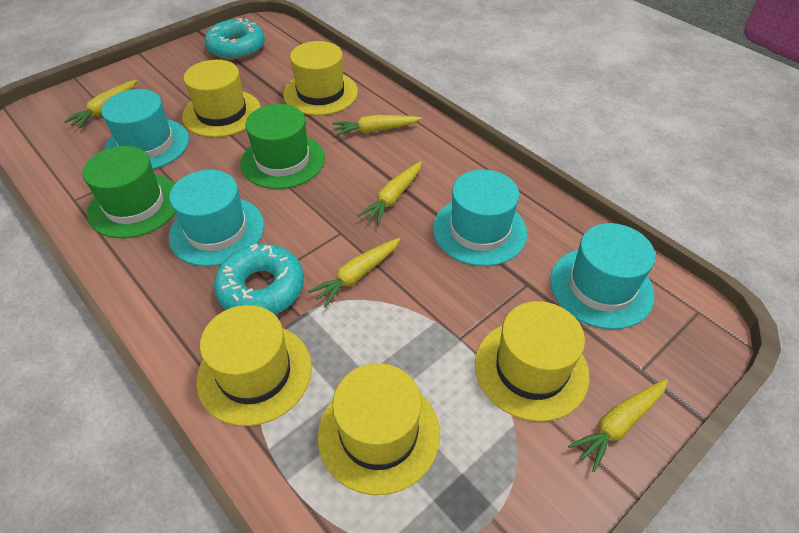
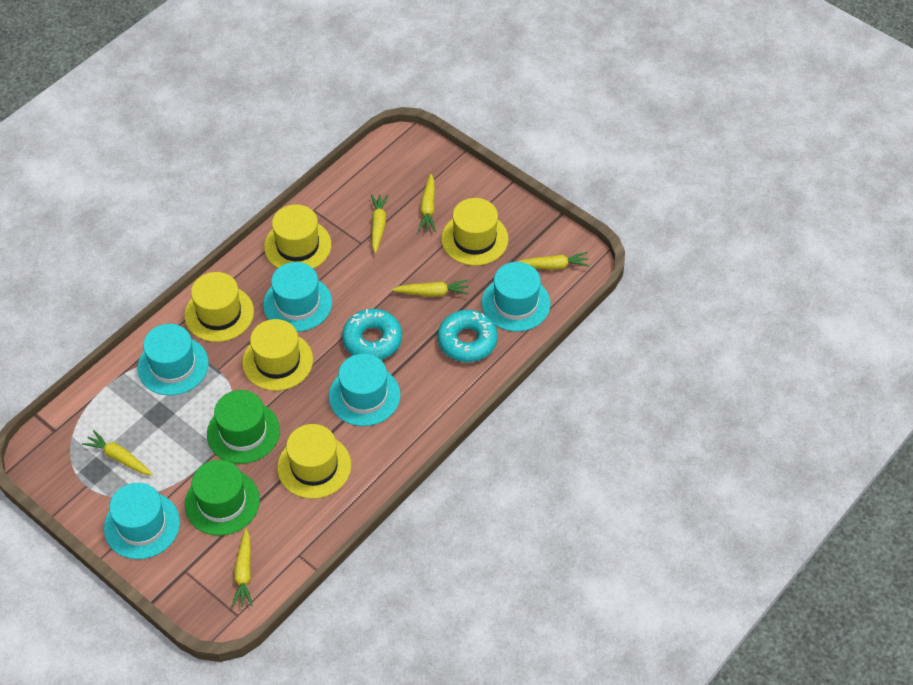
turquoise hat: 4 -> 5
yellow carrot: 5 -> 6

